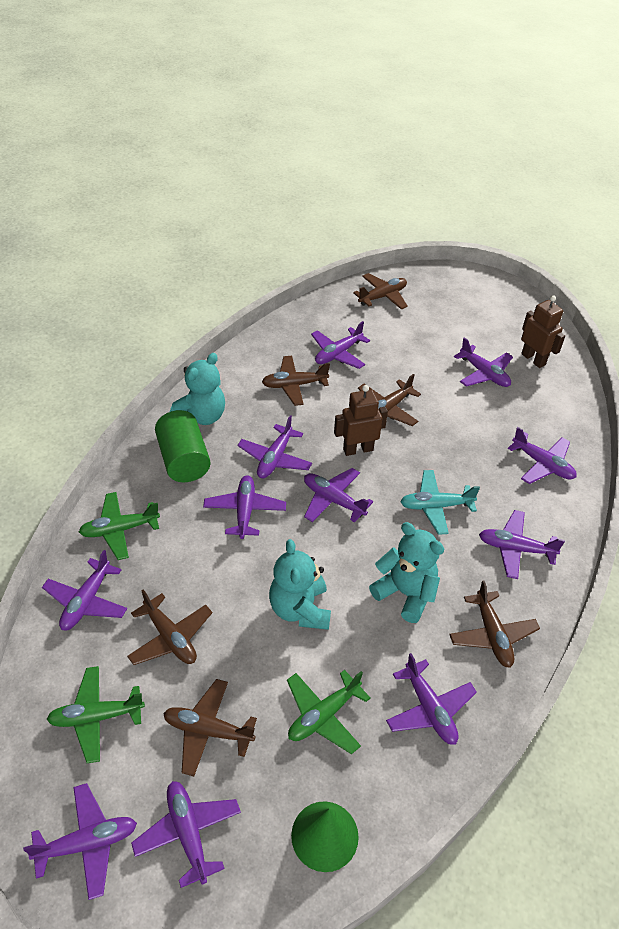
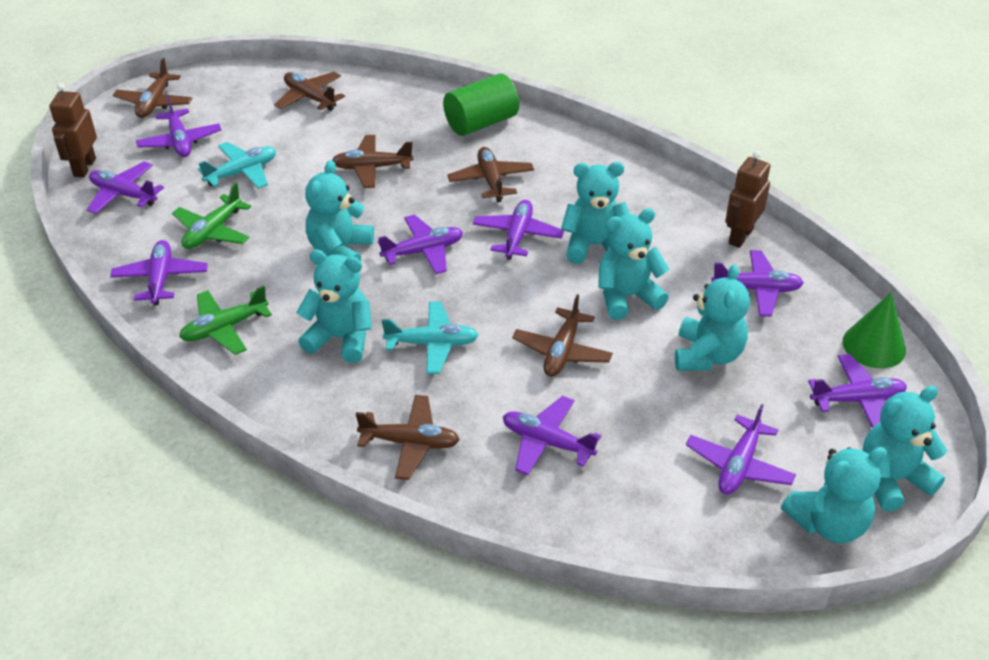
green plane: 3 -> 2
purple plane: 11 -> 9
turquoise plane: 1 -> 2
turquoise teddy bear: 3 -> 7

